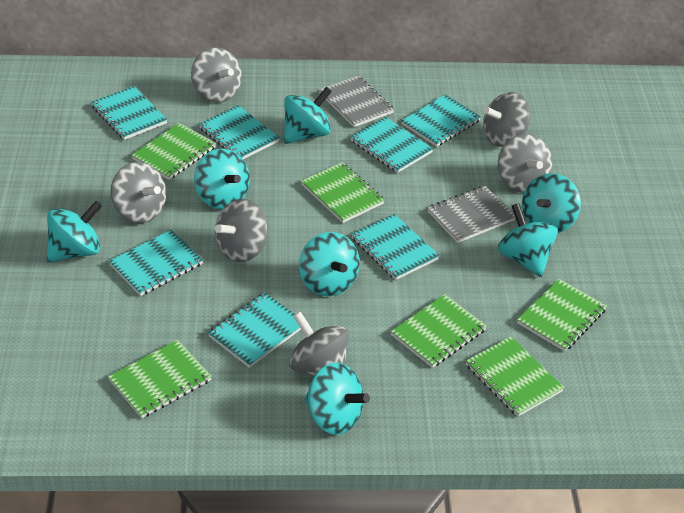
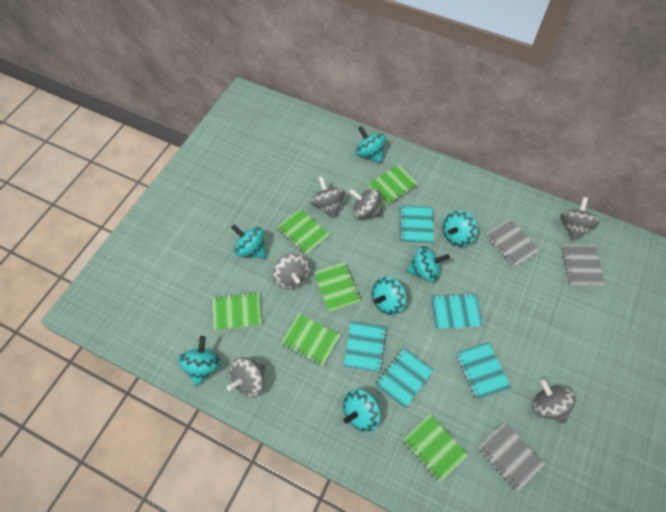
grey notebook: 2 -> 3
turquoise notebook: 7 -> 5

